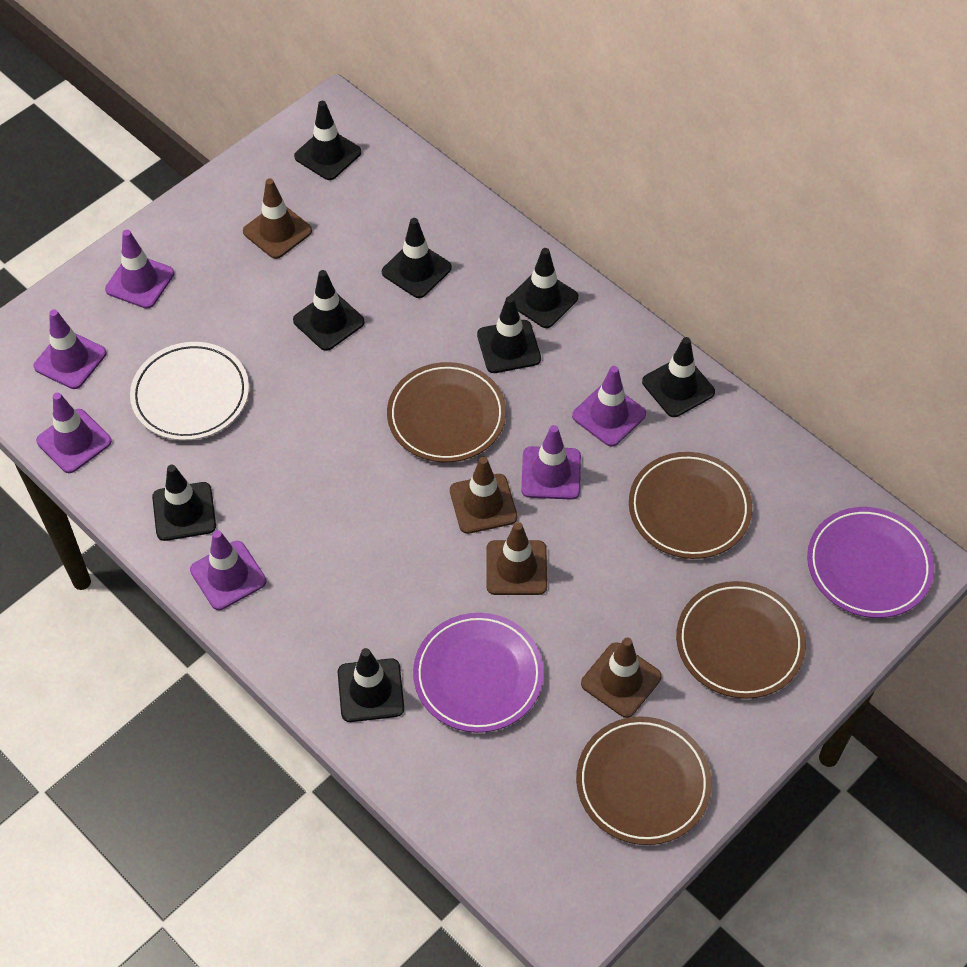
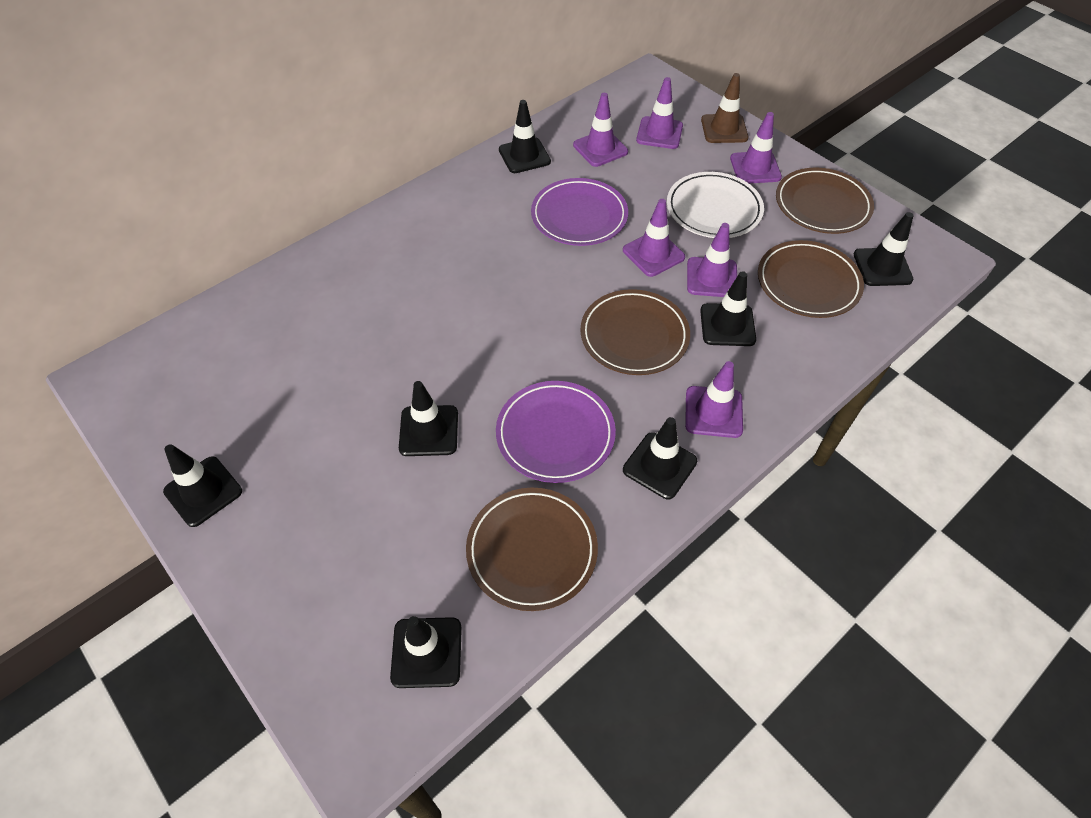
black traffic cone: 8 -> 7
brown traffic cone: 4 -> 1

